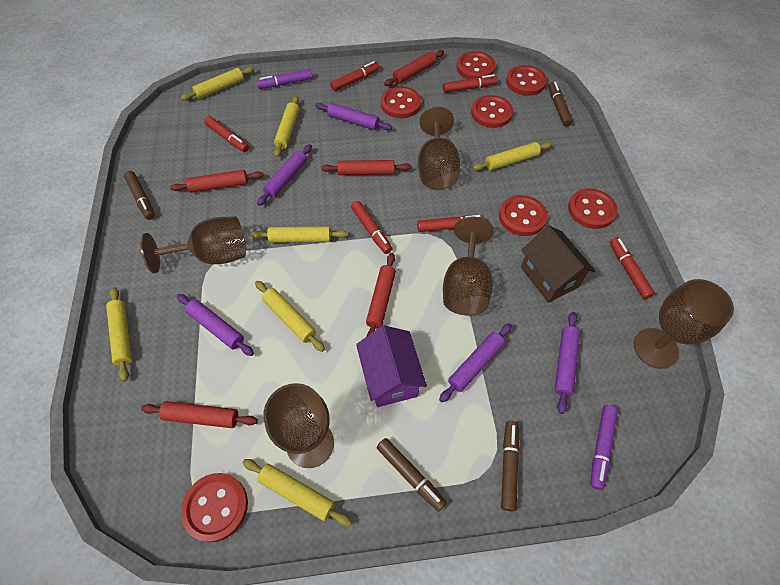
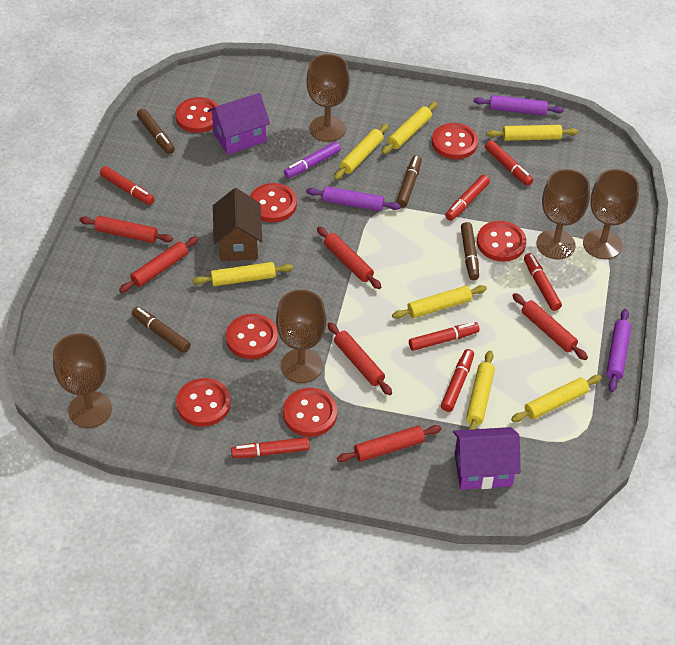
purple house: 1 -> 2
purple marker: 2 -> 1
purple rolling pin: 5 -> 3
red marker: 6 -> 7
red rolling pin: 5 -> 6

